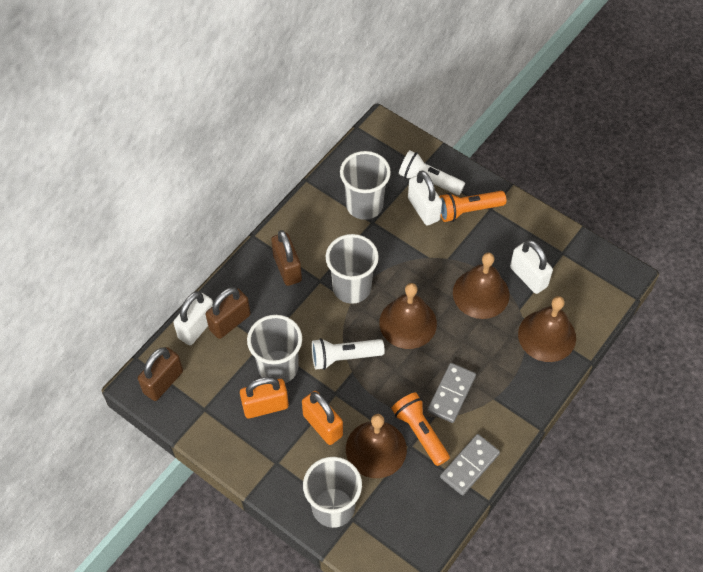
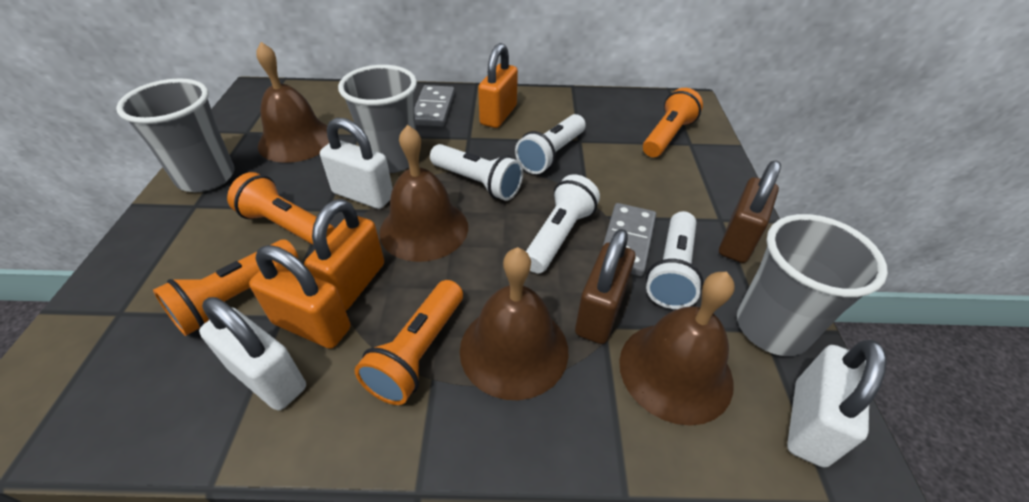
brown padlock: 3 -> 2
grey cup: 4 -> 3
orange flashlight: 2 -> 4
orange padlock: 2 -> 3
white flashlight: 2 -> 4

